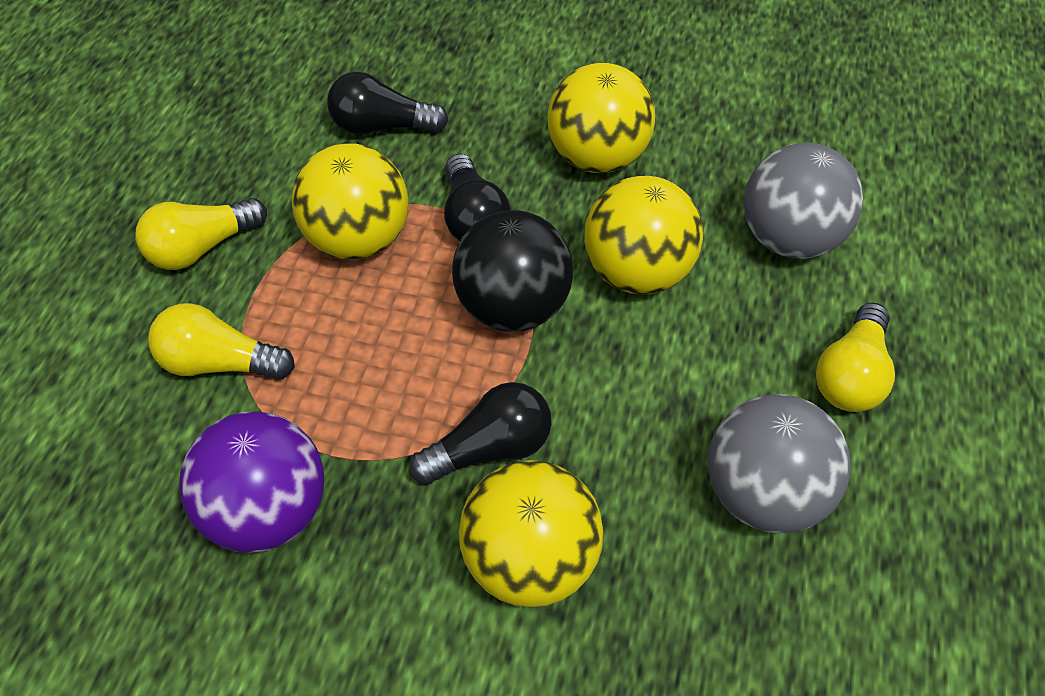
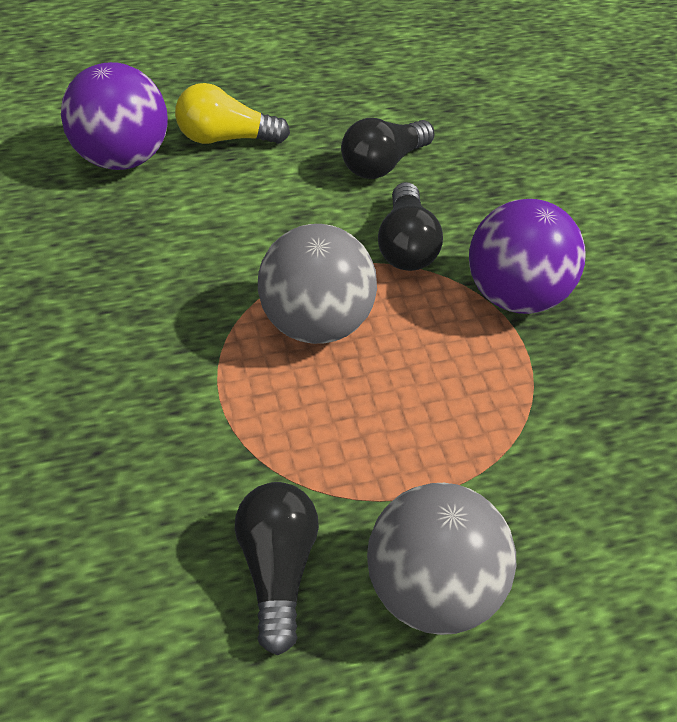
black ball: 1 -> 0
purple ball: 1 -> 2
yellow ball: 4 -> 0
yellow light bulb: 3 -> 1

